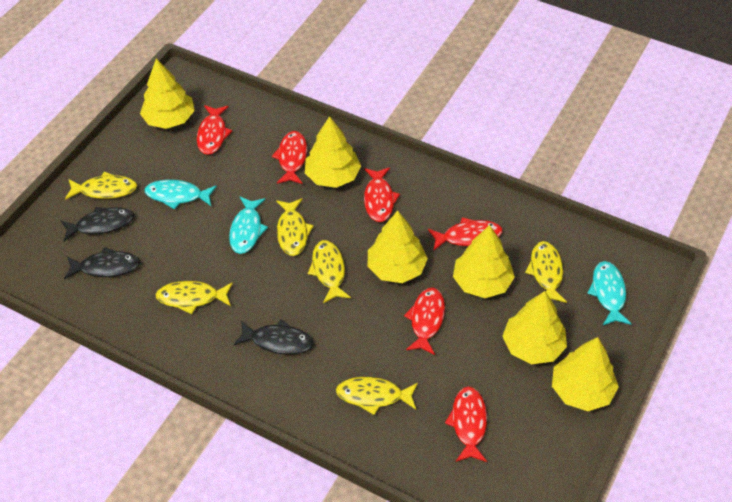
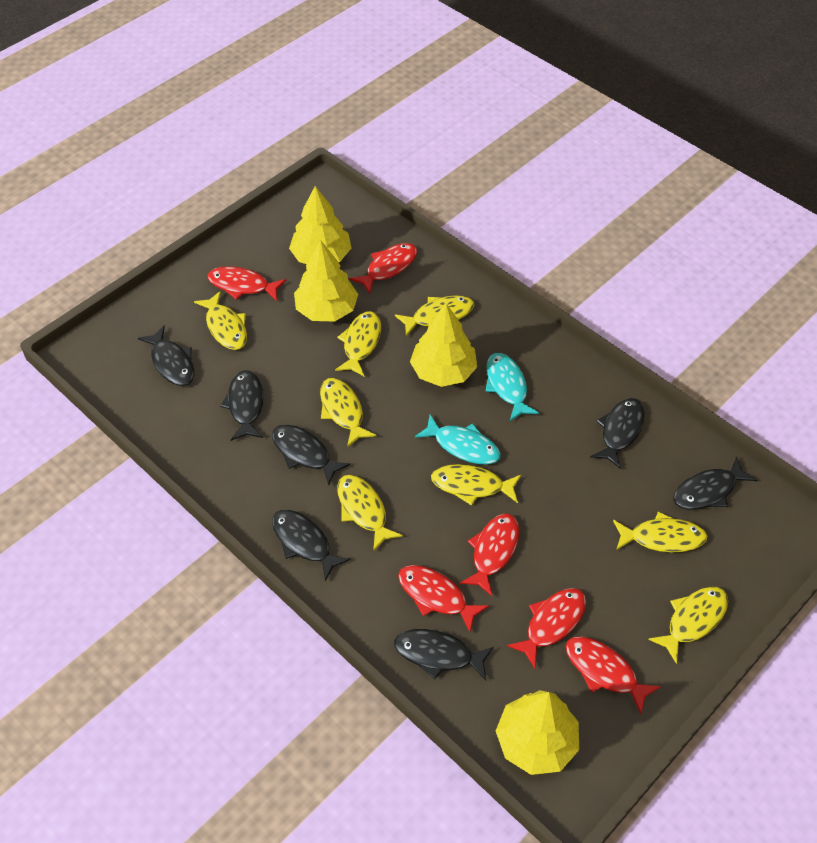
black fish: 3 -> 7
turquoise fish: 3 -> 2
yellow fish: 6 -> 8
yellow tree: 6 -> 4

